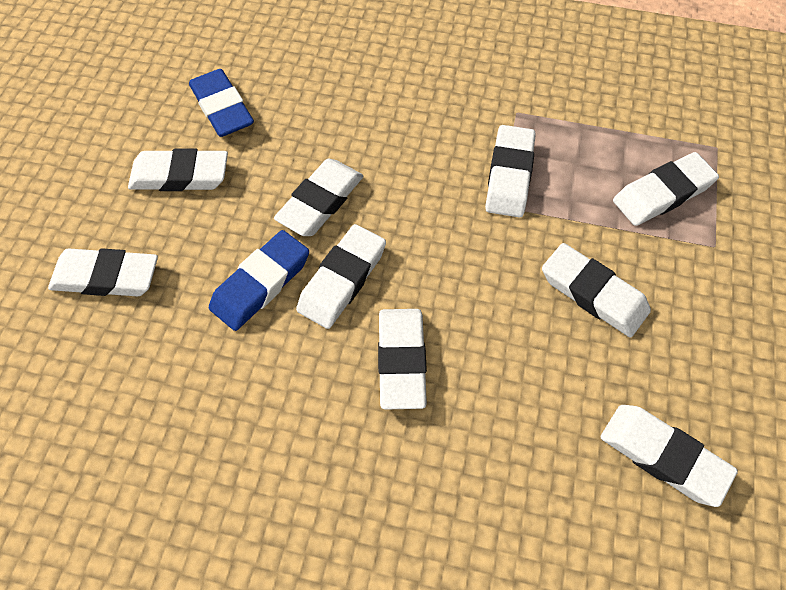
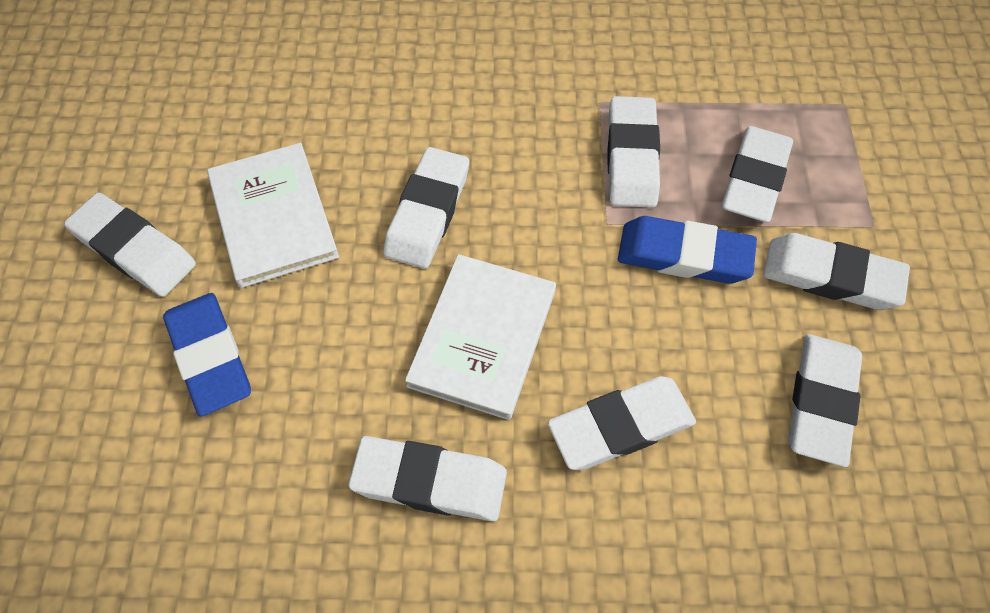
white book: 0 -> 2
white eraser: 9 -> 8

